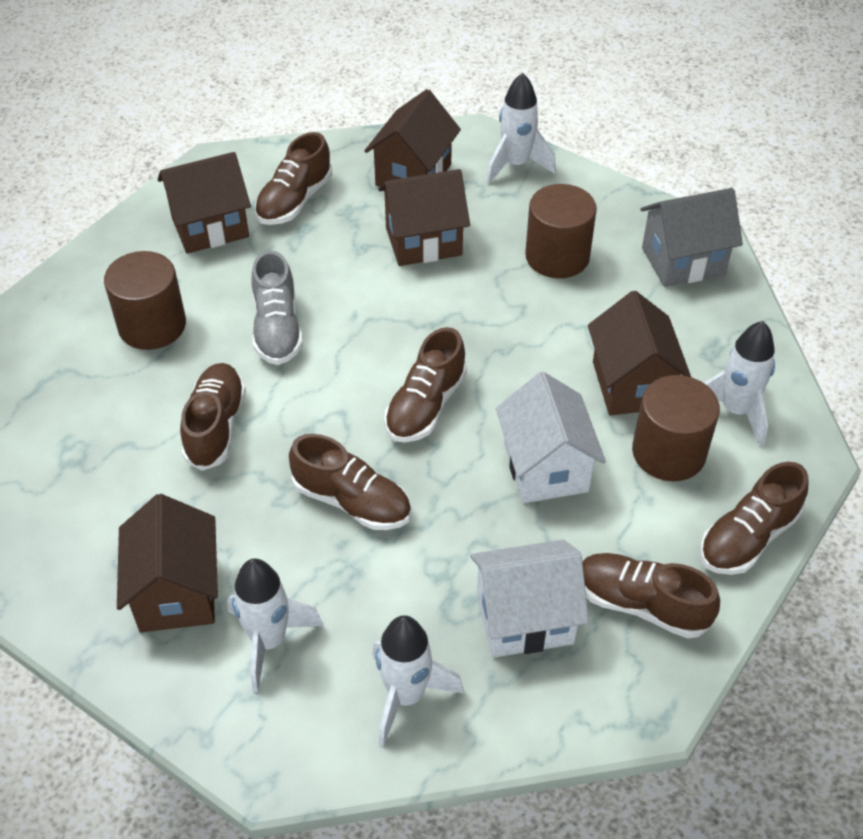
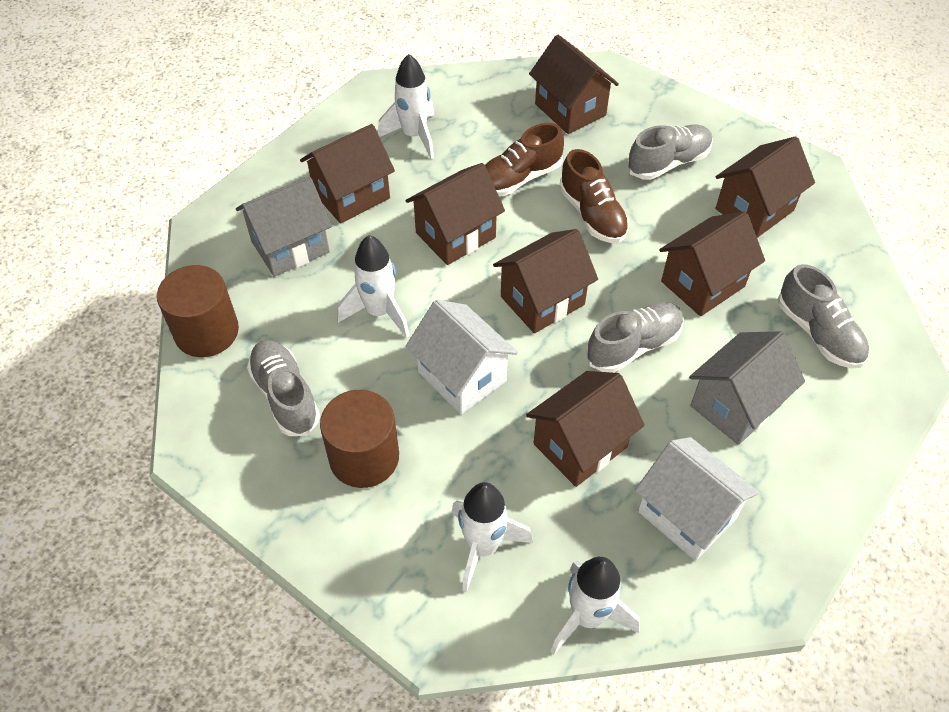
brown cylinder: 3 -> 2
brown house: 5 -> 7
brown shoe: 6 -> 2
grey house: 1 -> 2
grey shoe: 1 -> 4

